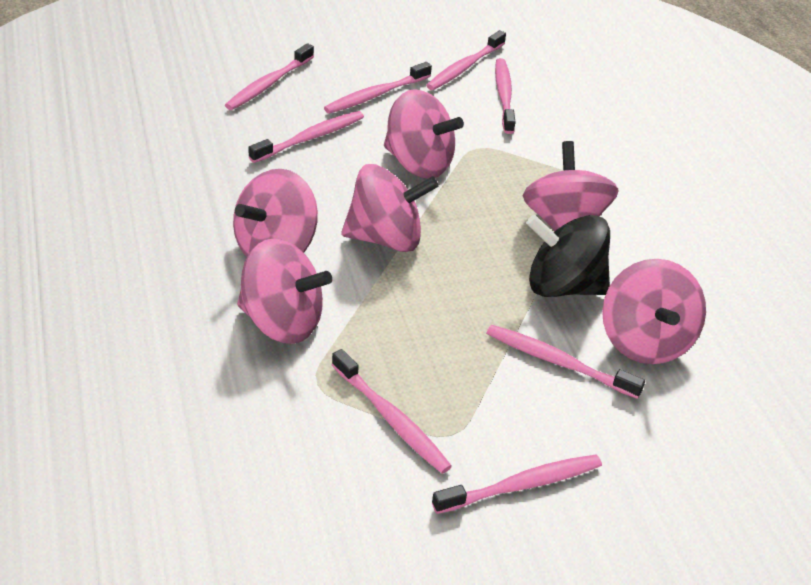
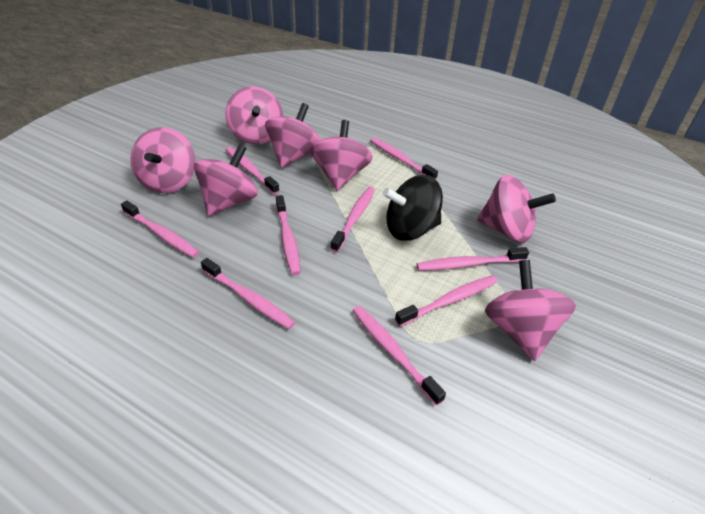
pink spinning top: 6 -> 7
pink toothbrush: 8 -> 9

